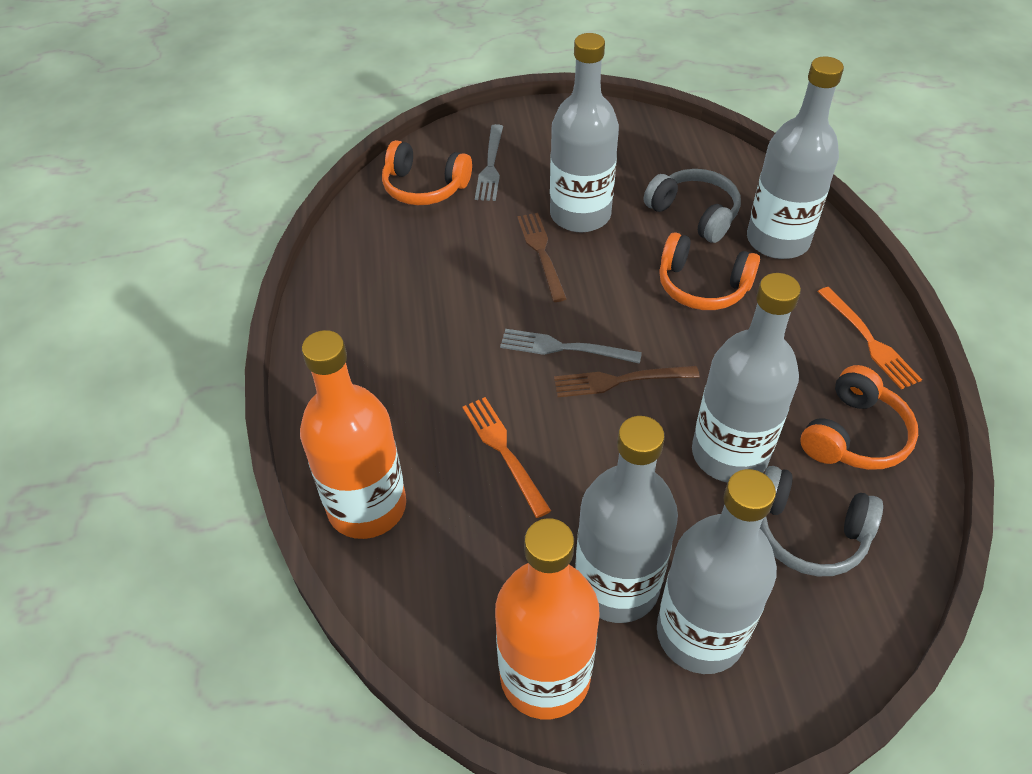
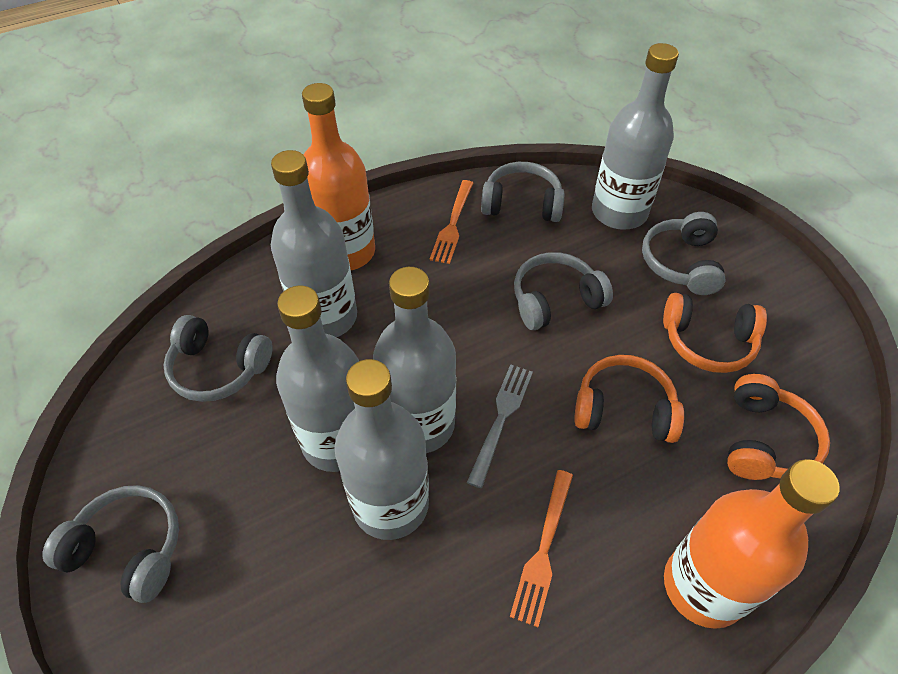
brown fork: 2 -> 0
grey fork: 2 -> 1
grey headphones: 2 -> 5

